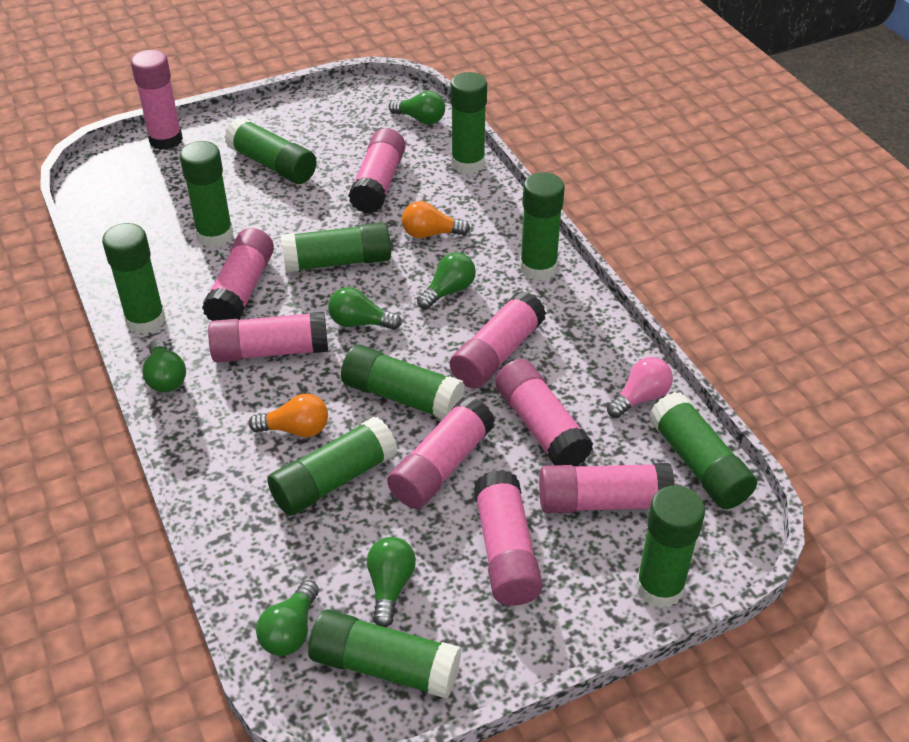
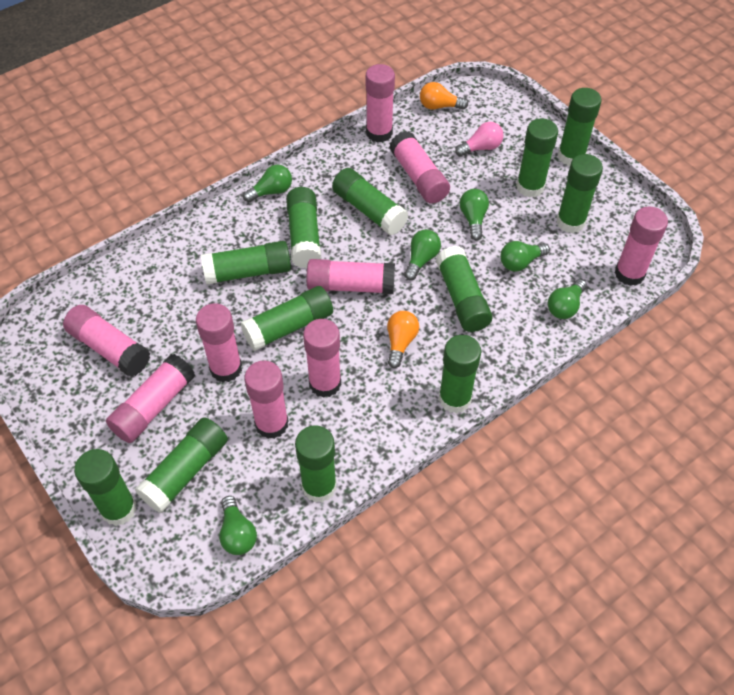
green glue stick: 11 -> 12

